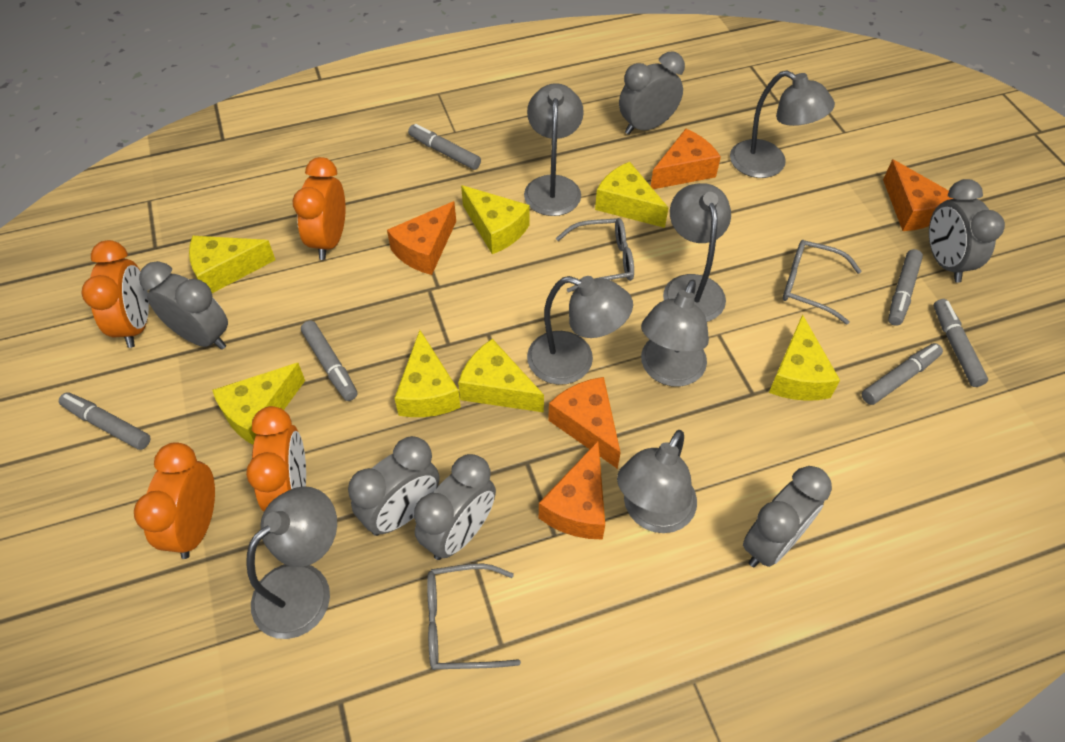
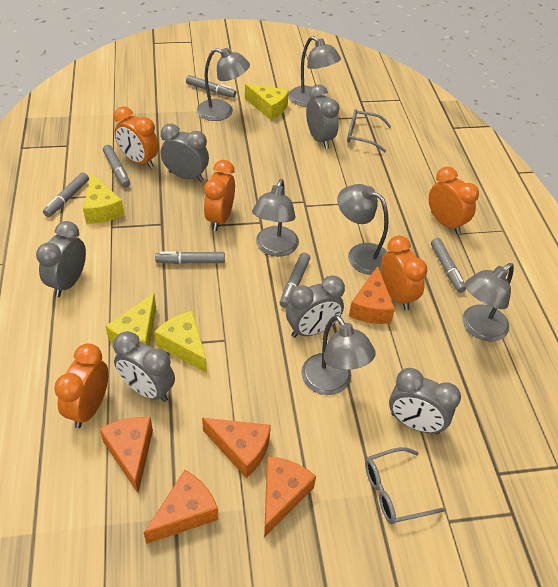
grey glasses: 3 -> 2
grey lamp: 7 -> 6
orange clock: 4 -> 5
yellow cheese: 7 -> 4

